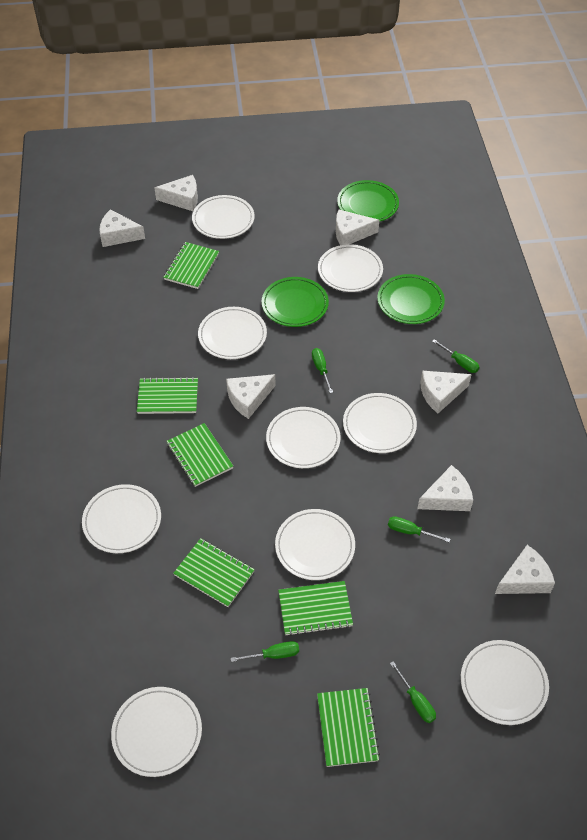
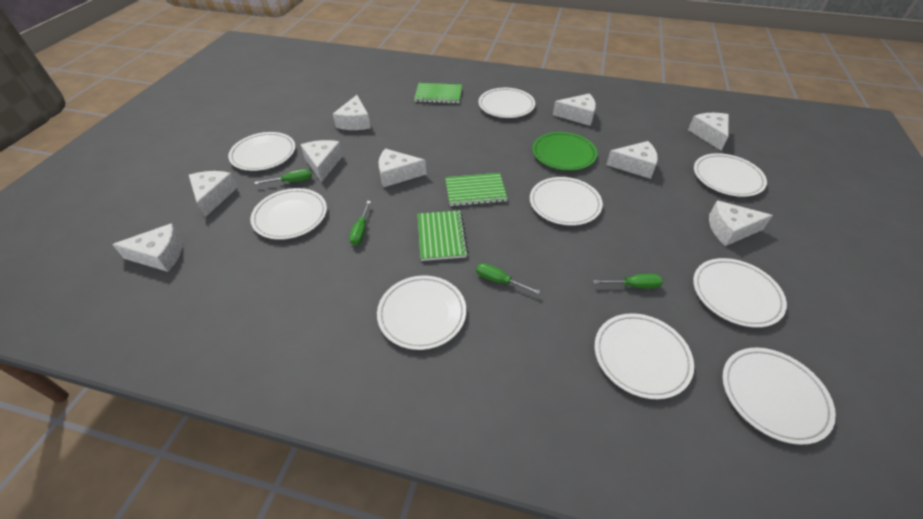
green notebook: 6 -> 3
green plate: 3 -> 1
green screwdriver: 5 -> 4
white cheese: 7 -> 9

